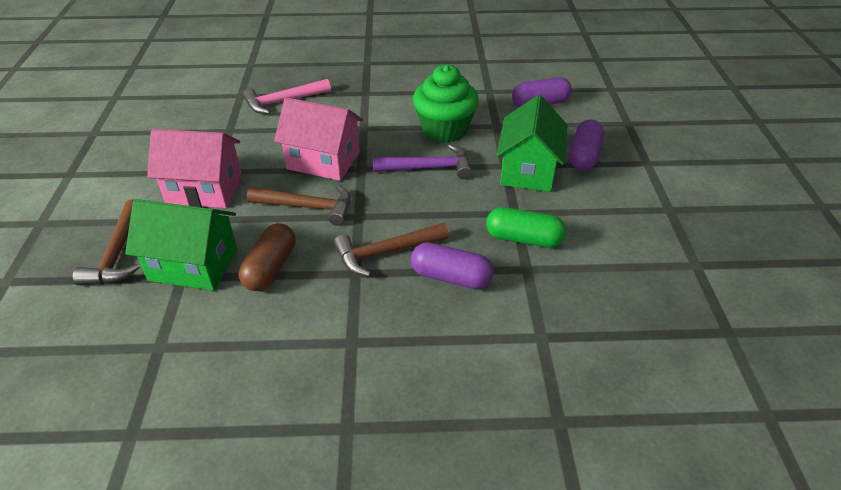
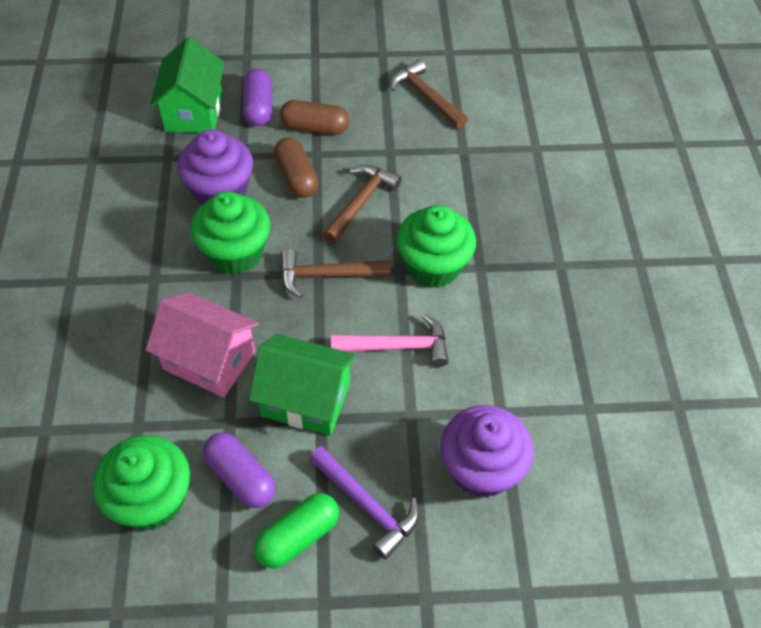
brown capsule: 1 -> 2
green cupcake: 1 -> 3
pink house: 2 -> 1
purple capsule: 3 -> 2
purple cupcake: 0 -> 2

